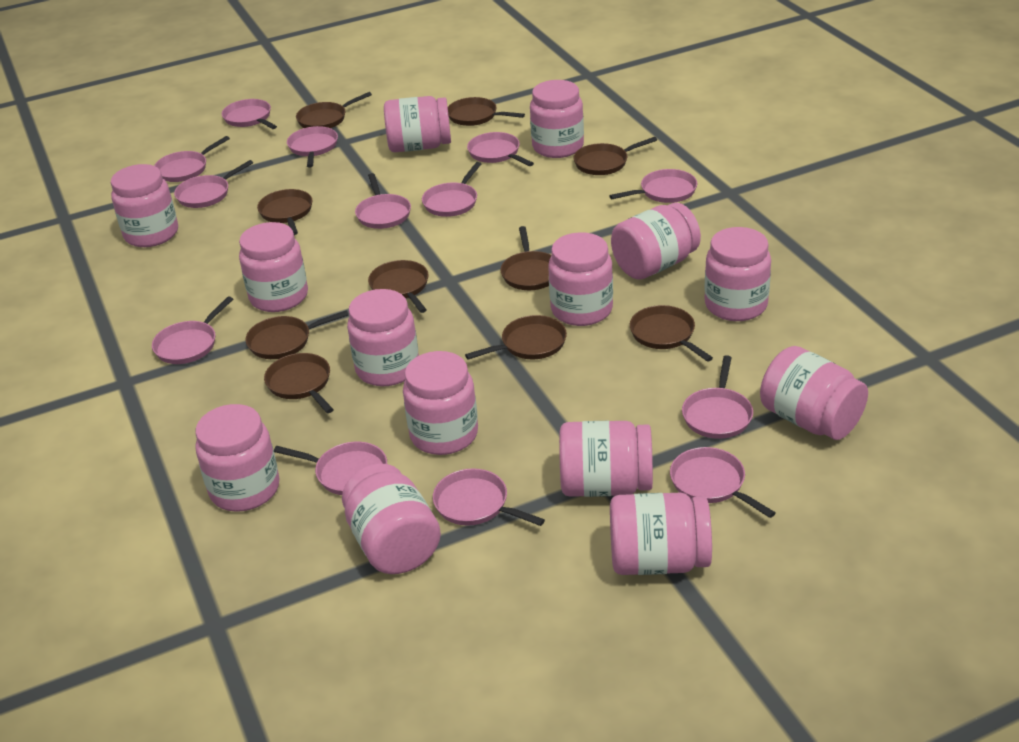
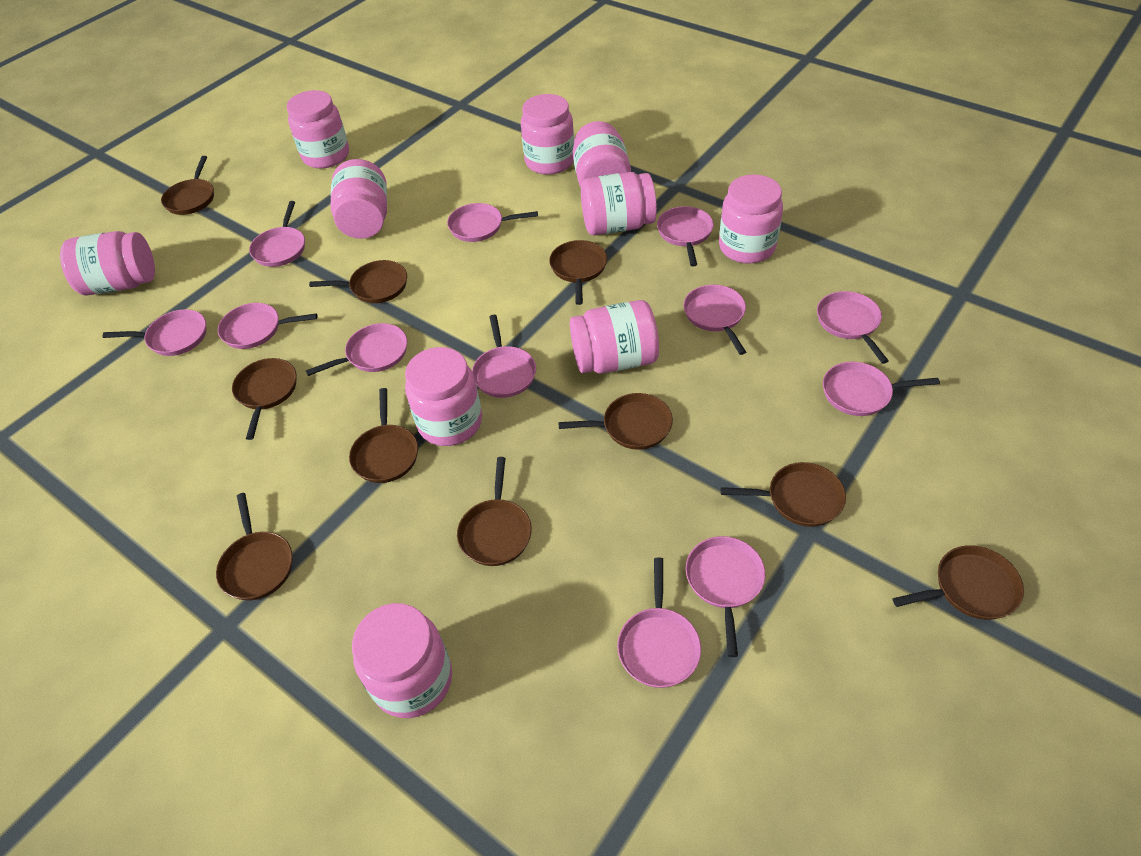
pink jar: 14 -> 10
pink pan: 13 -> 12

